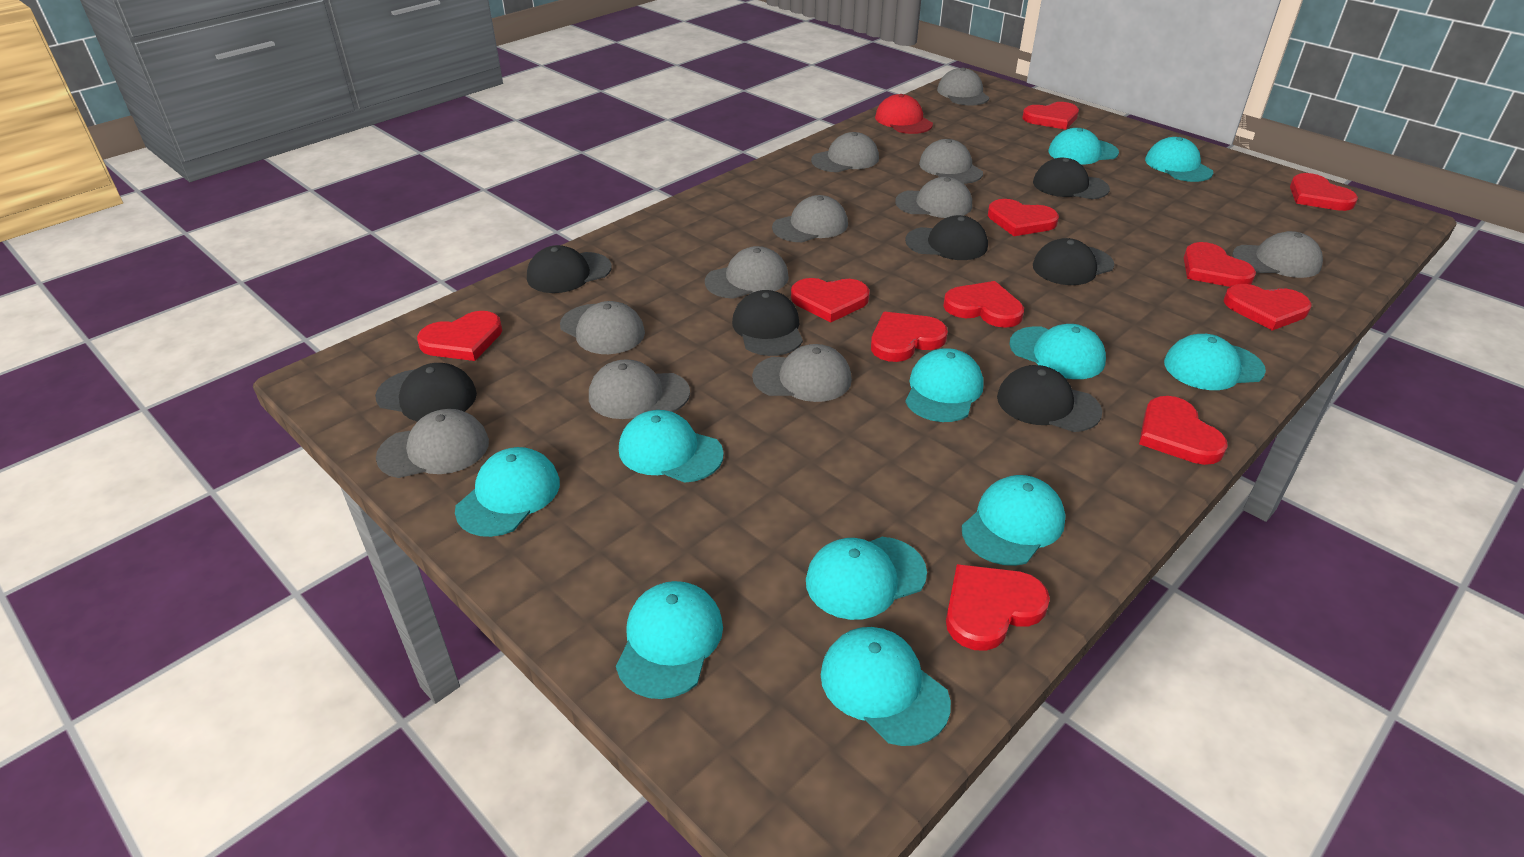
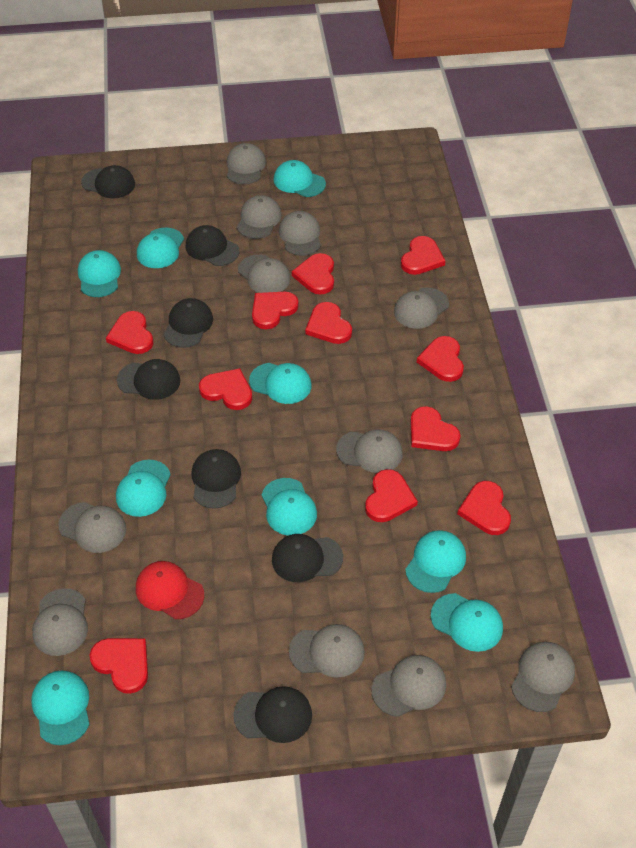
turquoise cap: 11 -> 9

